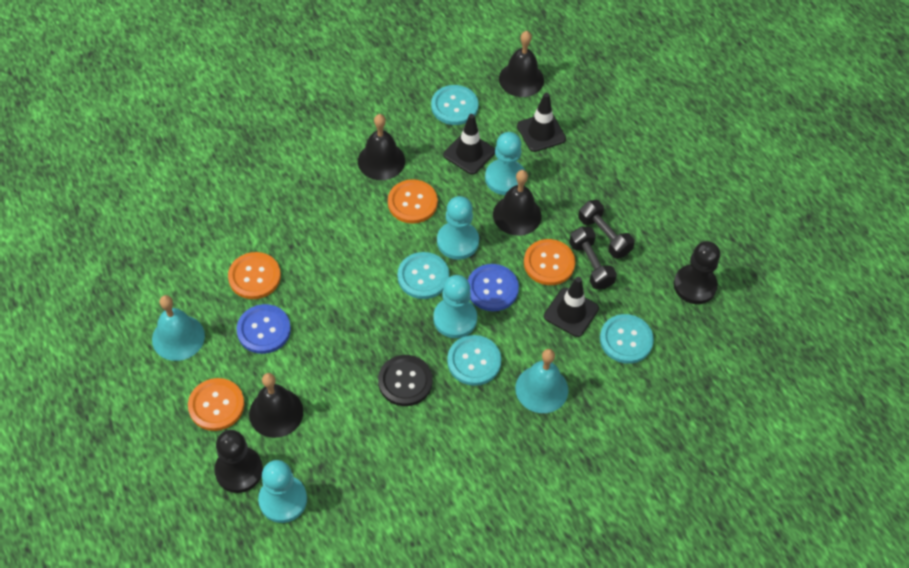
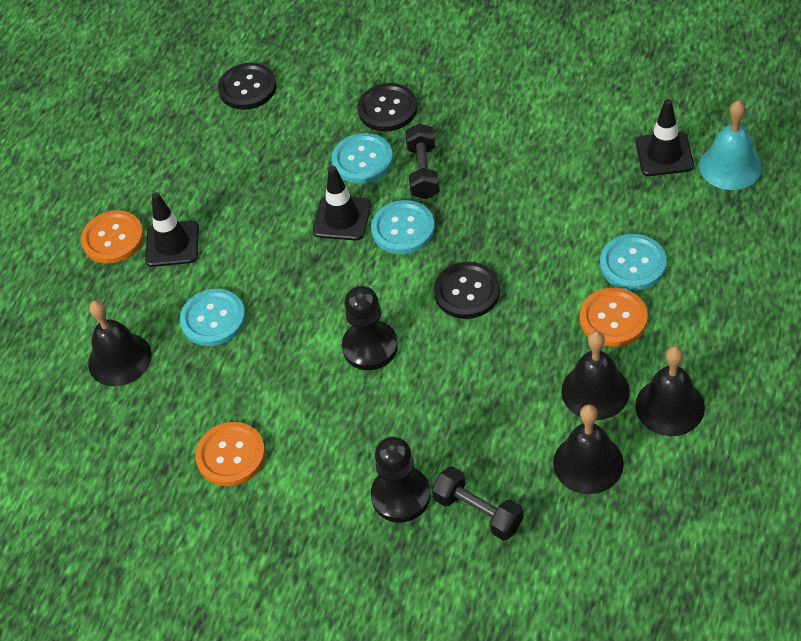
black button: 1 -> 3
blue button: 2 -> 0
orange button: 4 -> 3
turquoise bell: 2 -> 1
turquoise pawn: 4 -> 0

